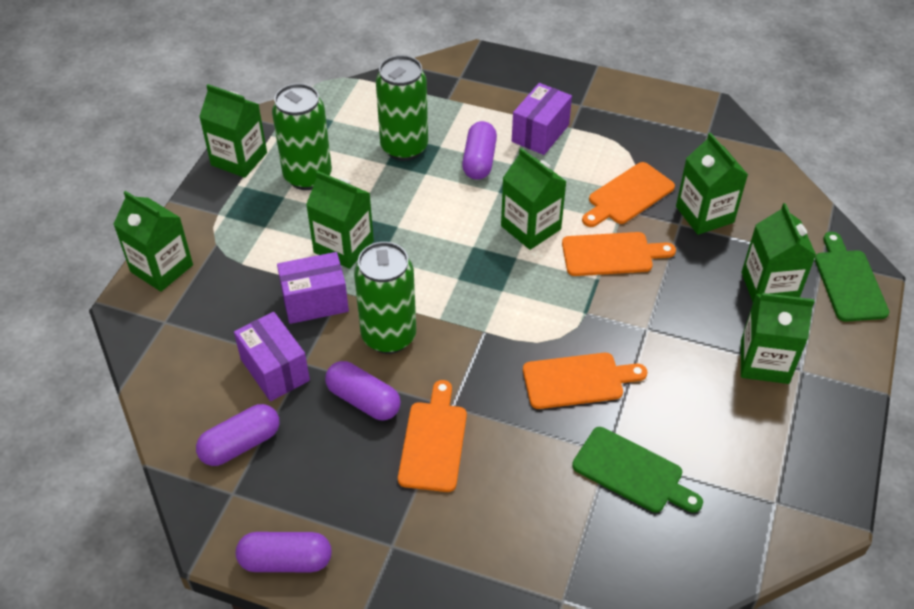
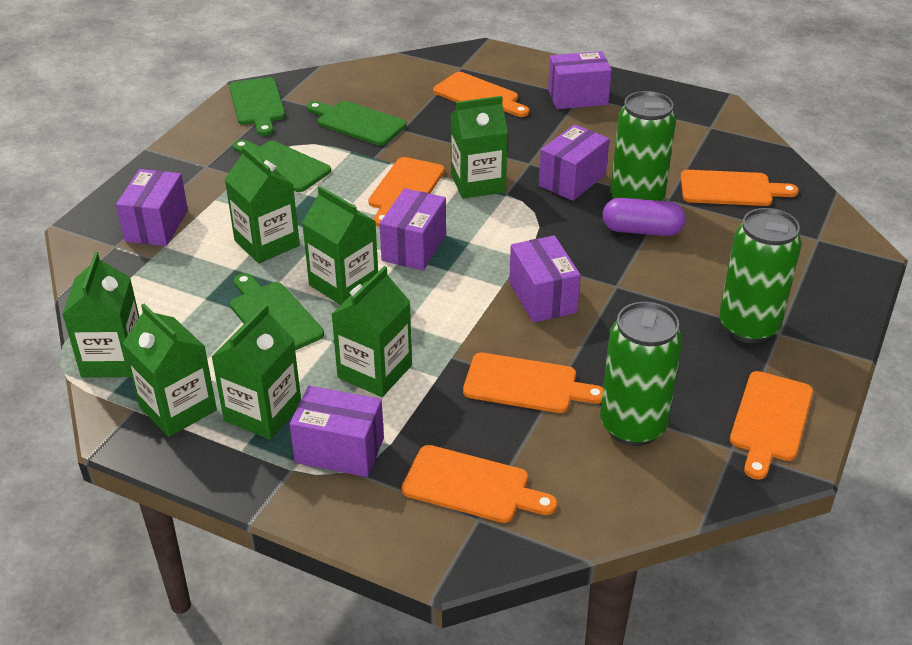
green cutting board: 2 -> 4
orange cutting board: 4 -> 6
purple box: 3 -> 6
purple capsule: 4 -> 1

